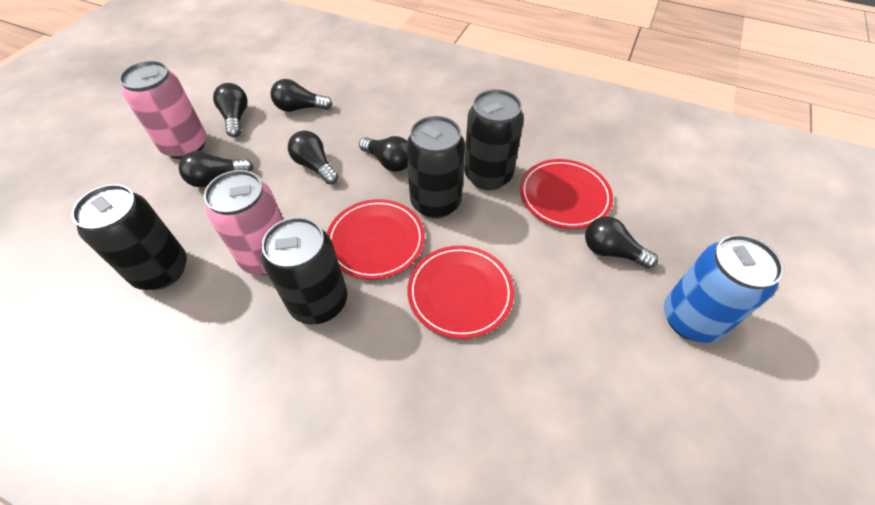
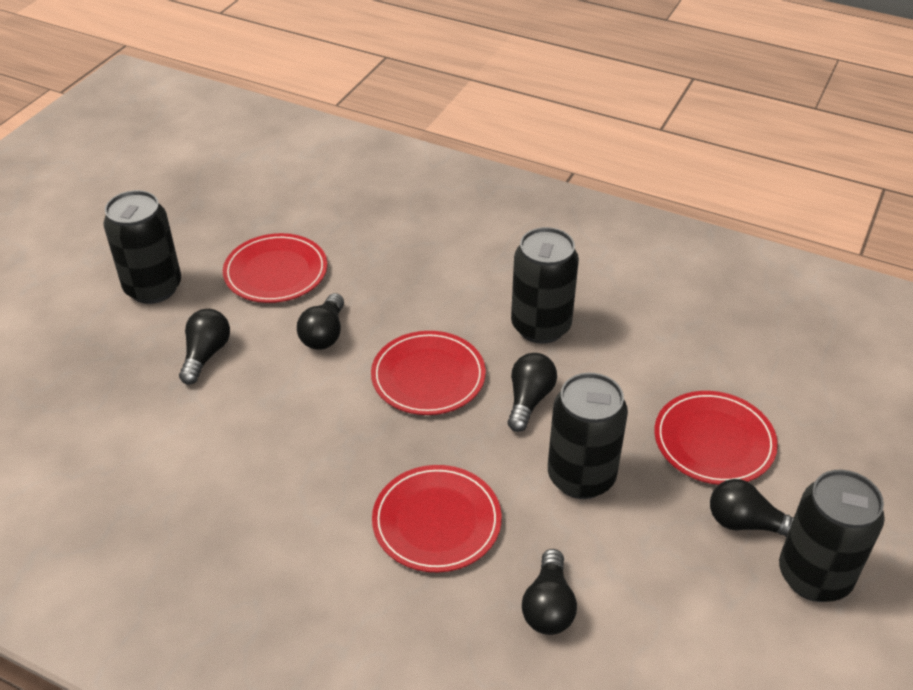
black light bulb: 6 -> 5
blue can: 1 -> 0
pink can: 2 -> 0
red plate: 3 -> 4

